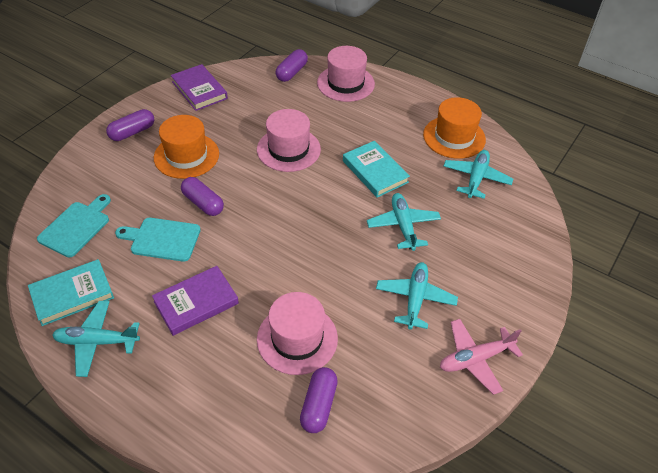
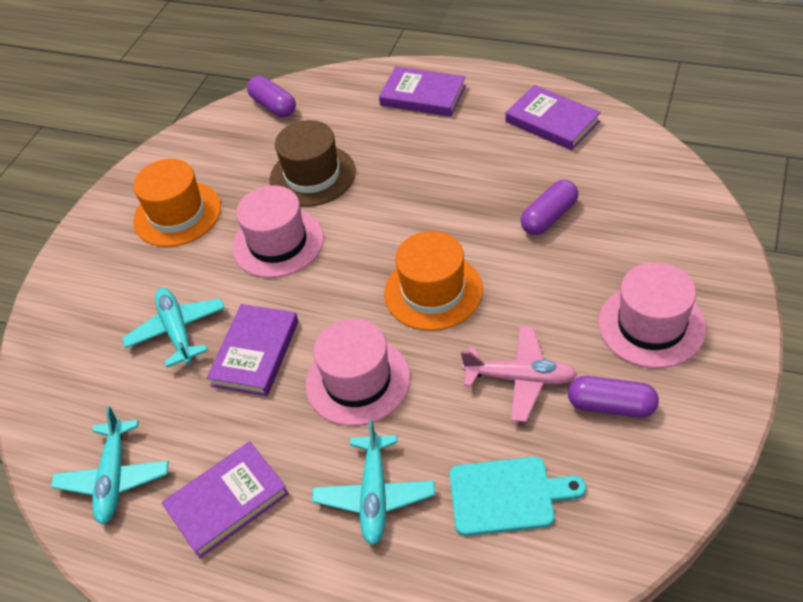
brown hat: 0 -> 1
purple book: 2 -> 4
purple capsule: 4 -> 3
turquoise book: 2 -> 0
turquoise cutting board: 2 -> 1
turquoise plane: 4 -> 3

